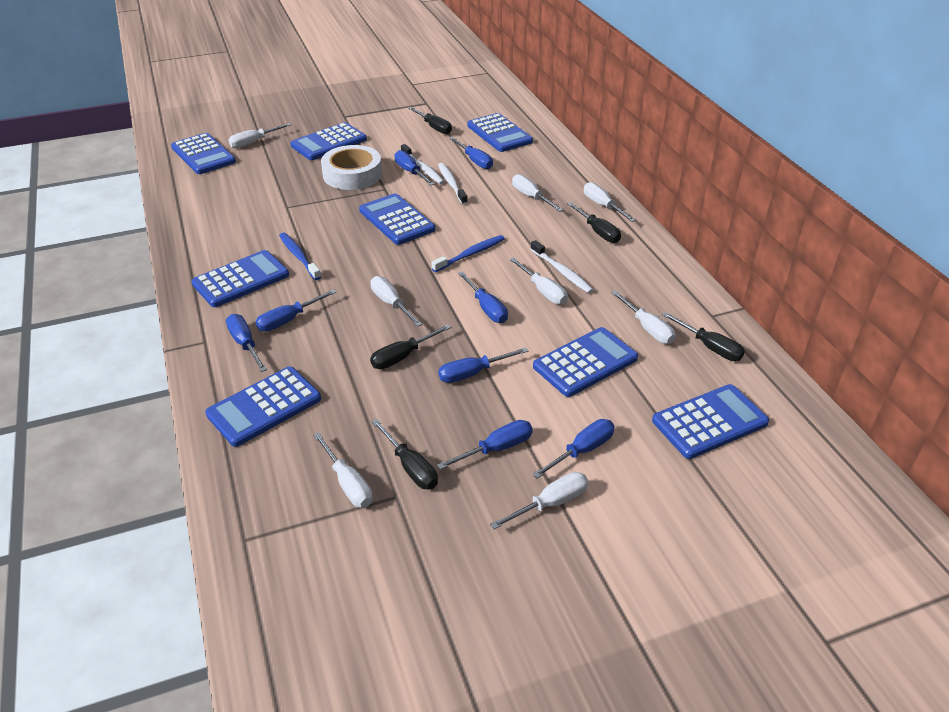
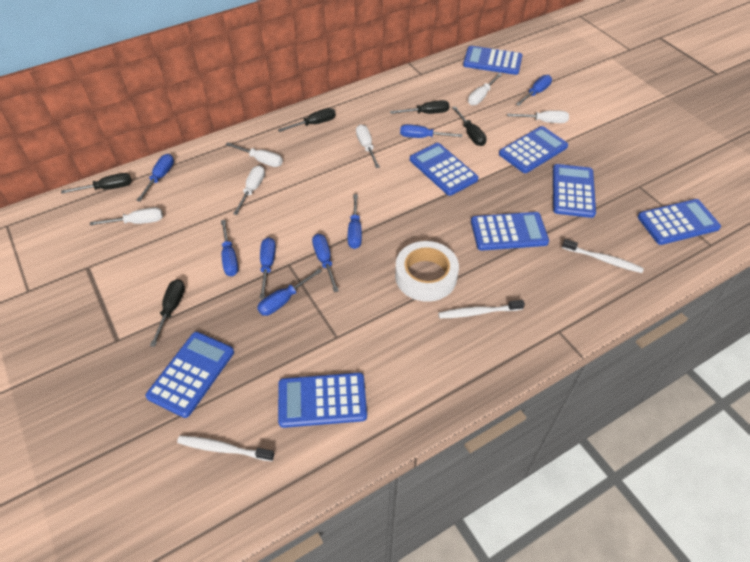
blue toothbrush: 2 -> 0
white screwdriver: 8 -> 6

